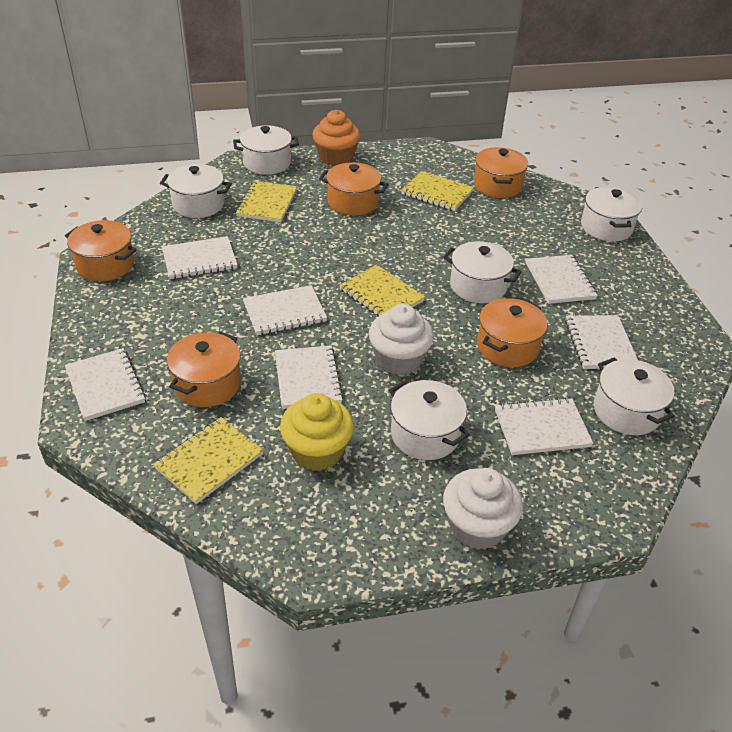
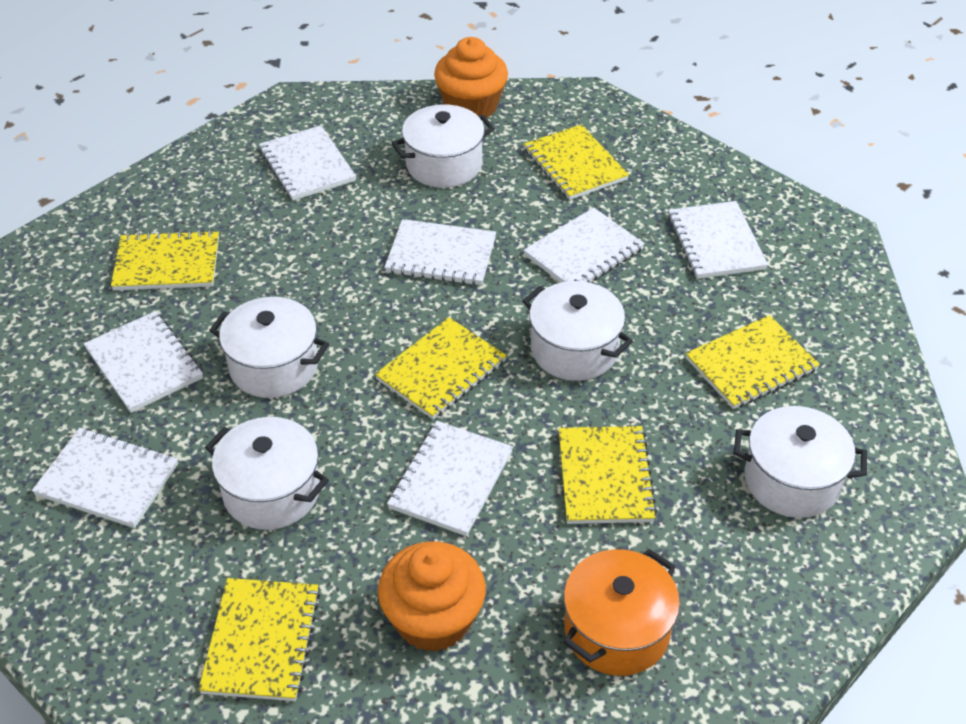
orange cupcake: 1 -> 2
orange pot: 5 -> 1
white cupcake: 2 -> 0
white pot: 6 -> 5
yellow cupcake: 1 -> 0
yellow notebook: 4 -> 6

